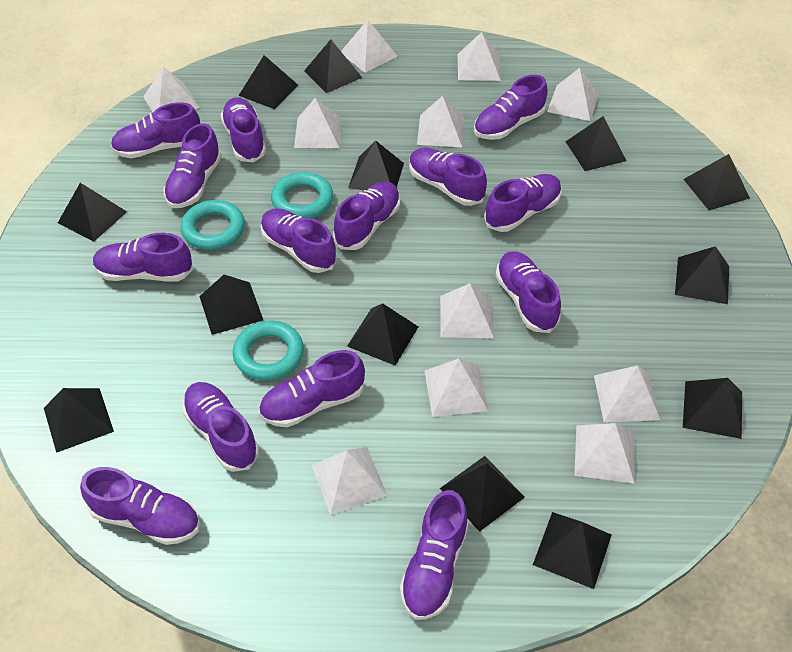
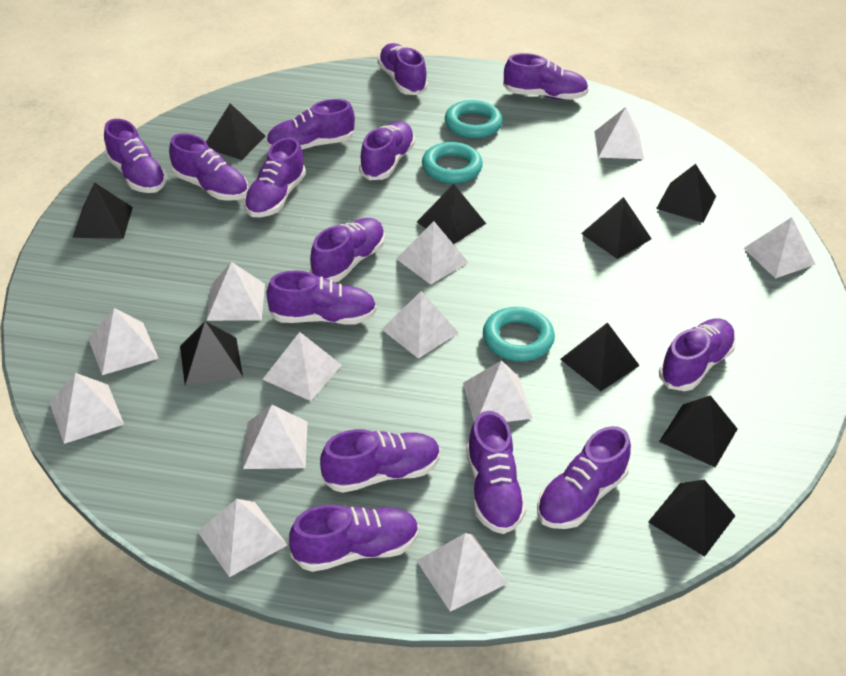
black pyramid: 13 -> 9
white pyramid: 11 -> 12

